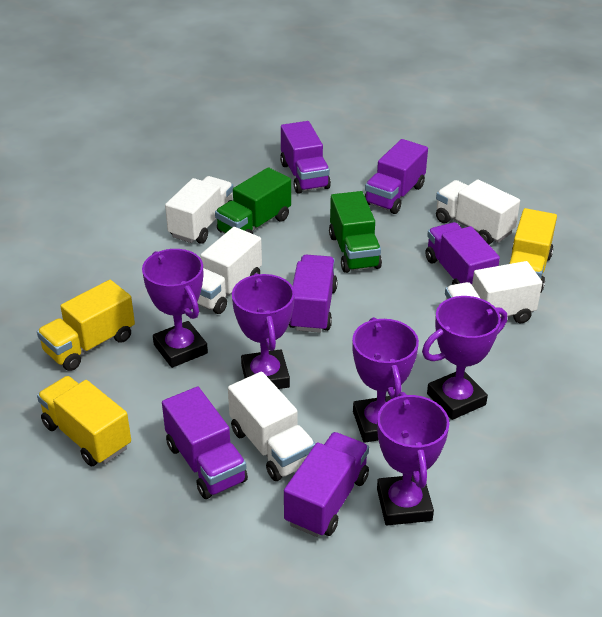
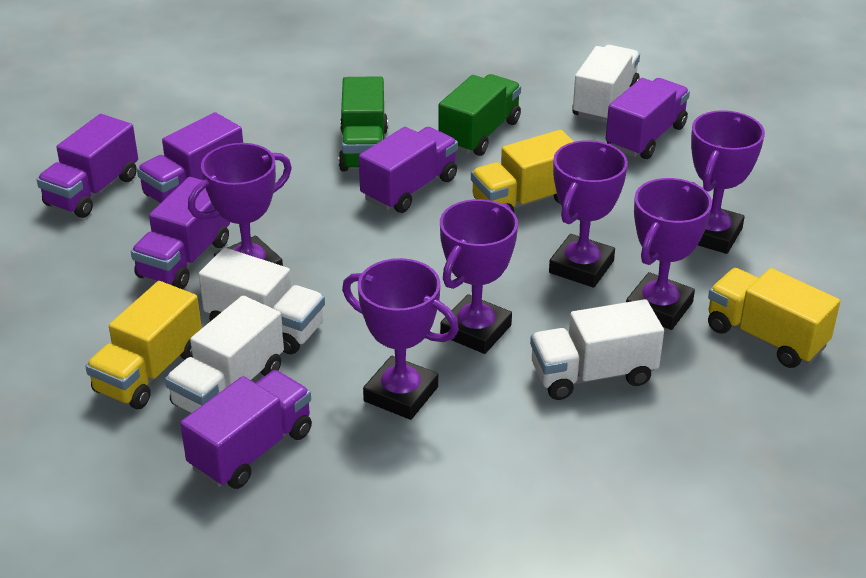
purple trophy: 5 -> 6
white truck: 5 -> 4

